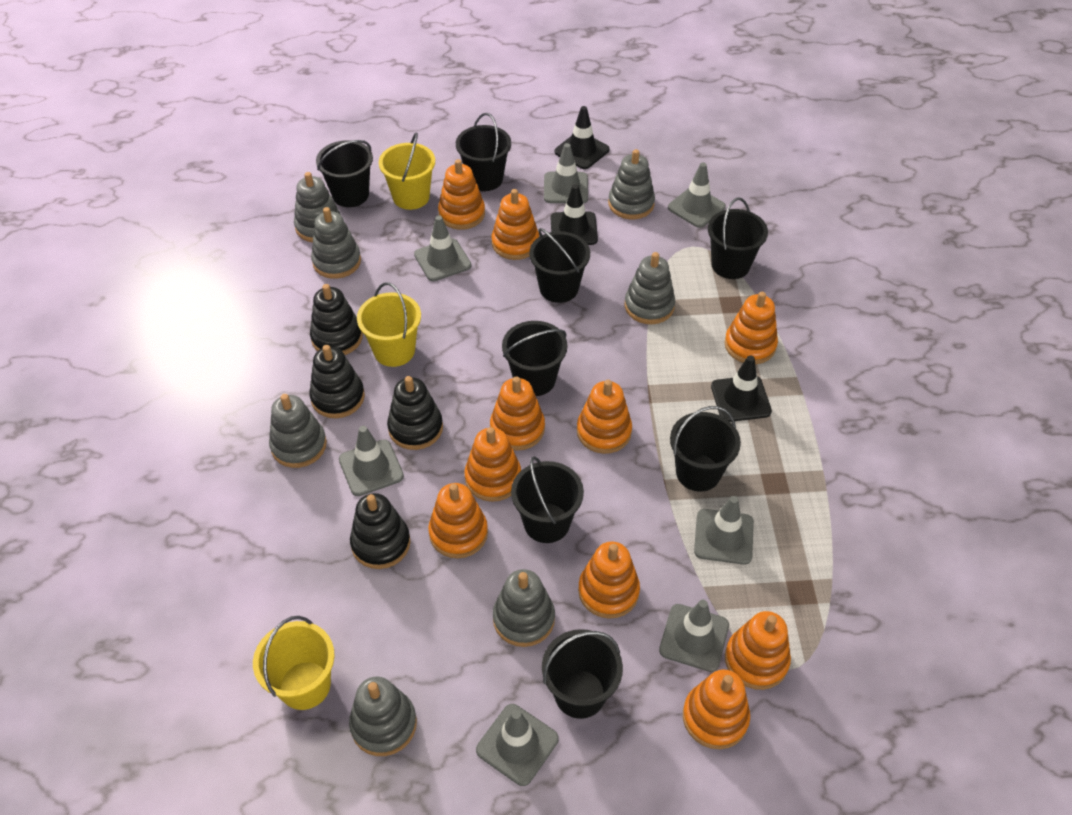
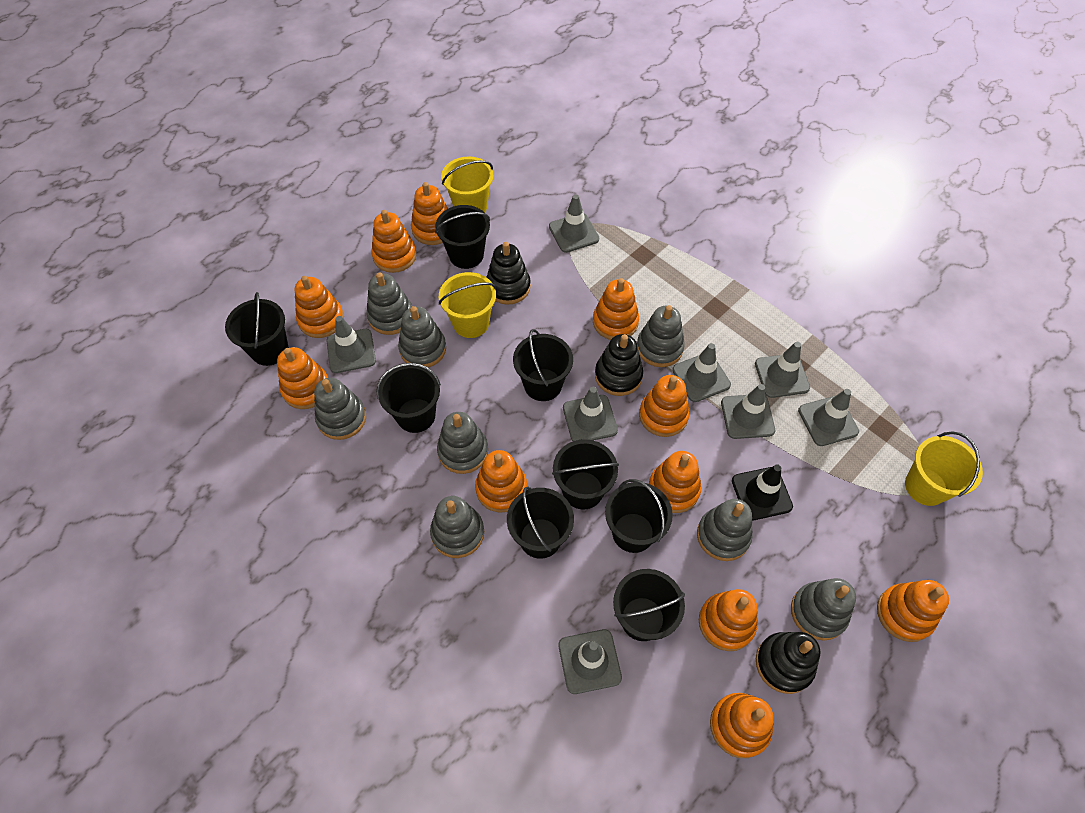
black stacking toy: 4 -> 3
black traffic cone: 3 -> 1
grey stacking toy: 7 -> 8
grey traffic cone: 7 -> 8
orange stacking toy: 10 -> 11

